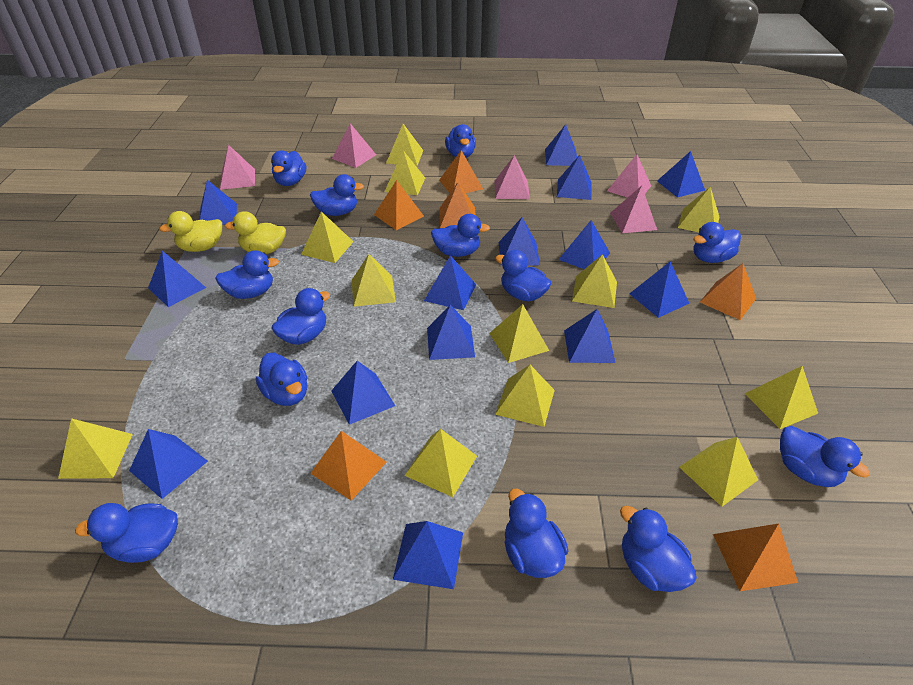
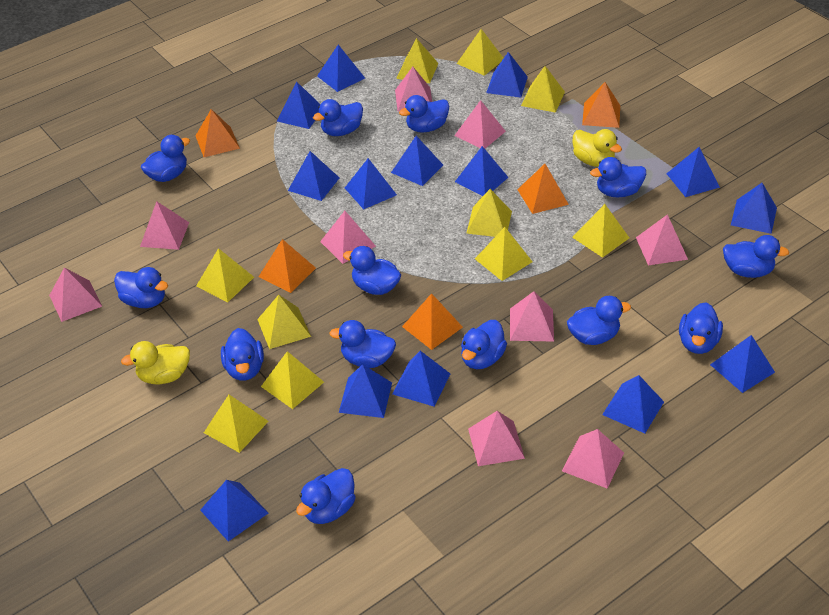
orange pyramid: 6 -> 5
pink pyramid: 5 -> 9
yellow pyramid: 12 -> 10

